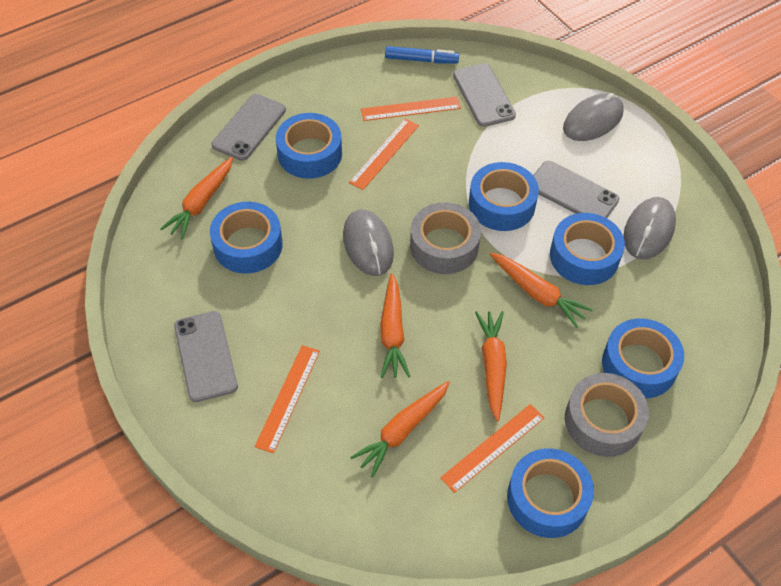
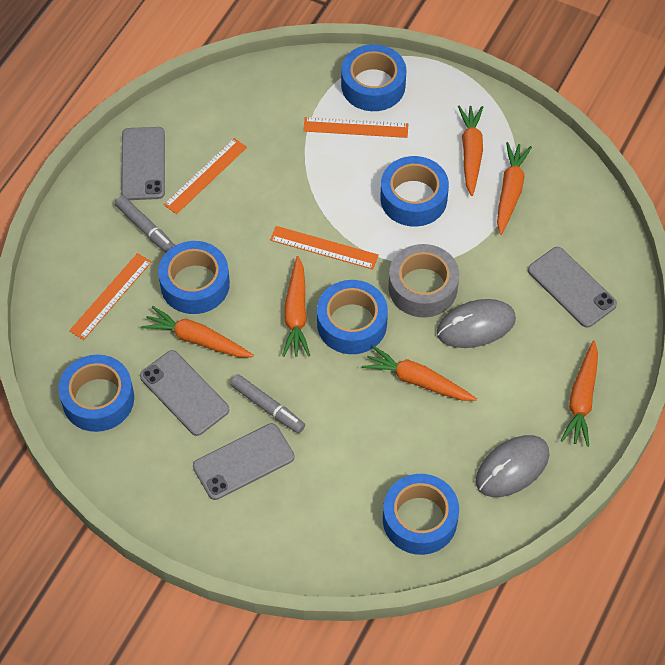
blue marker: 1 -> 0
grey marker: 0 -> 2
grey mouse: 3 -> 2
grey tape: 2 -> 1
orange carrot: 5 -> 6

